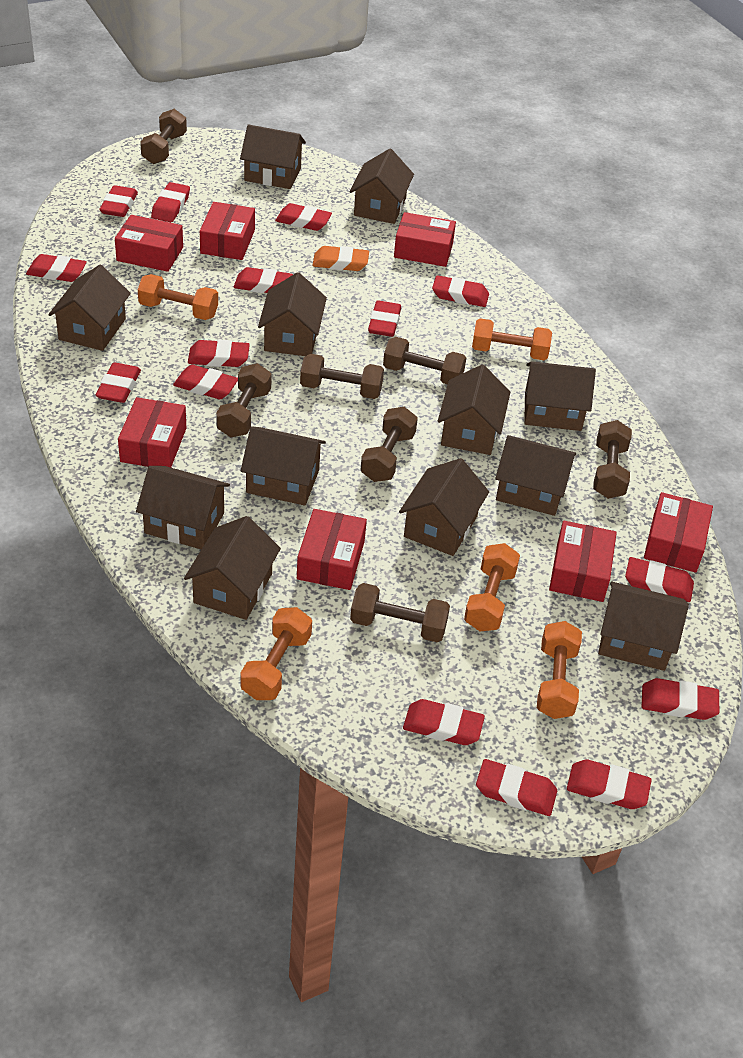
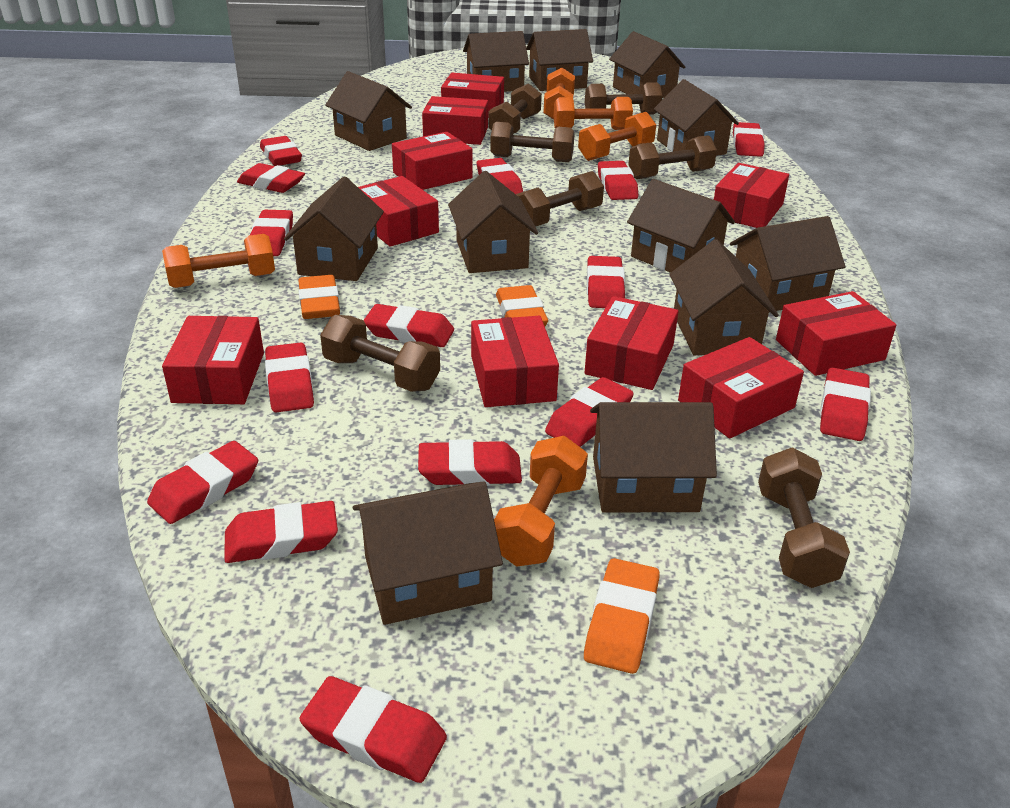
orange eraser: 1 -> 3
red box: 7 -> 10

